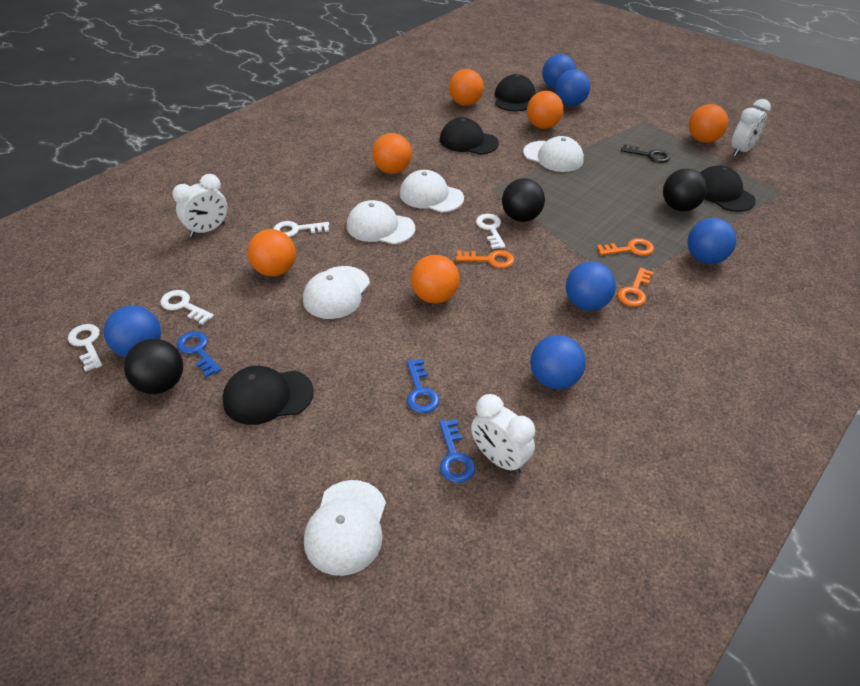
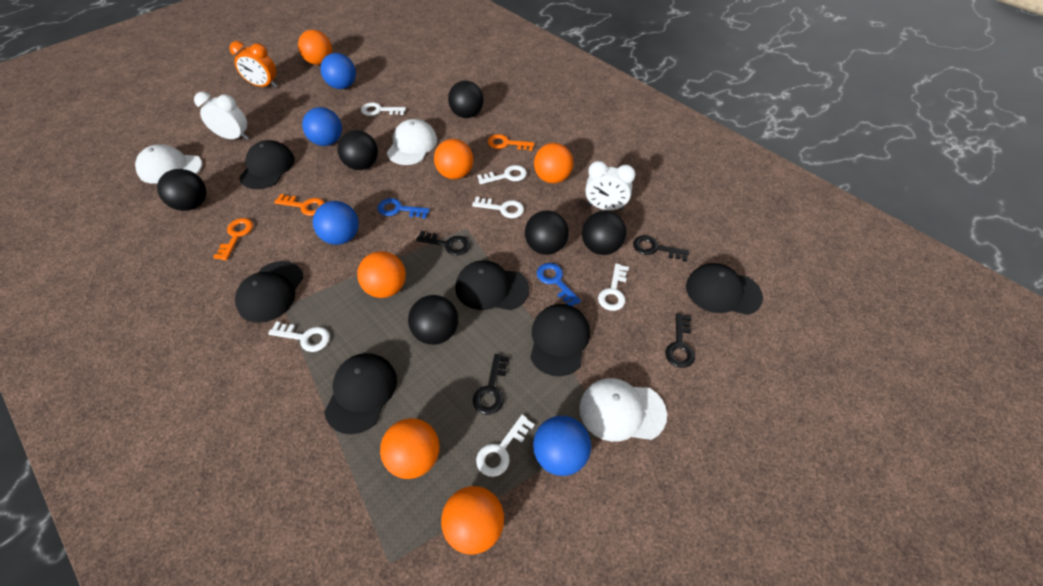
black ball: 3 -> 6
black cap: 4 -> 6
black key: 1 -> 4
blue ball: 6 -> 4
blue key: 3 -> 2
orange clock: 0 -> 1
white cap: 5 -> 3
white clock: 3 -> 2
white key: 4 -> 6

